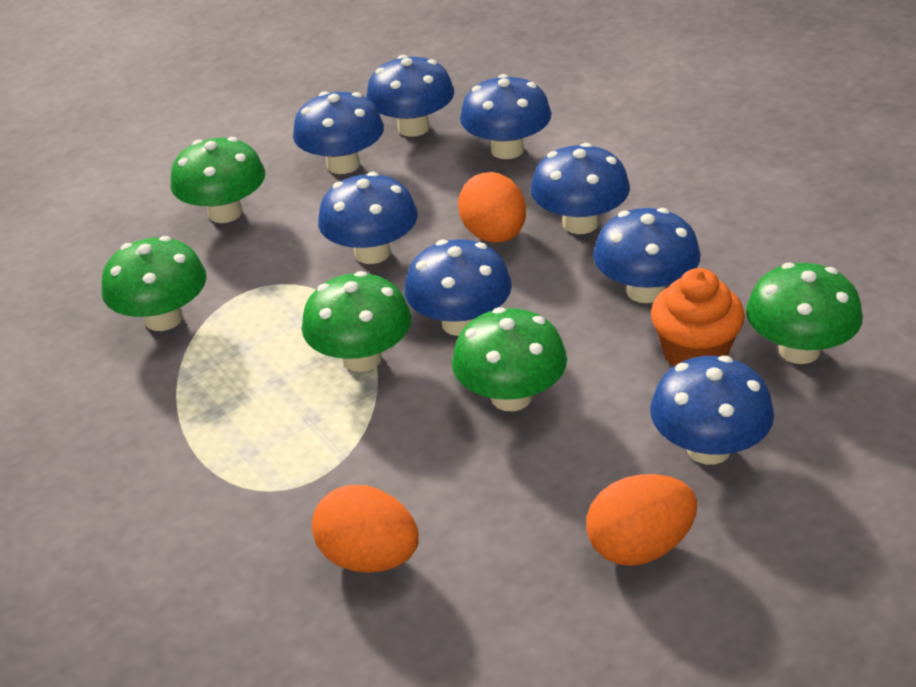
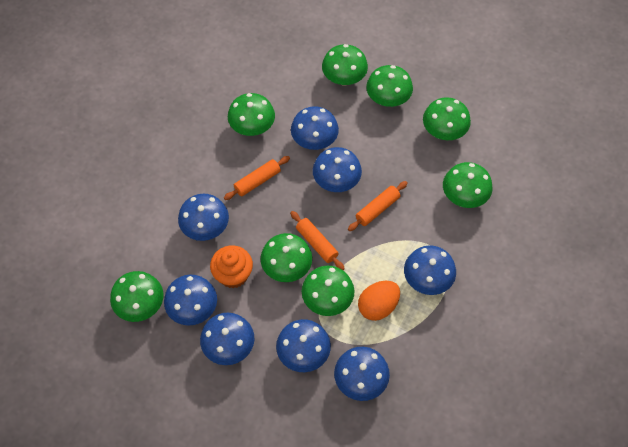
green mushroom: 5 -> 8
orange egg: 3 -> 1
orange rolling pin: 0 -> 3

